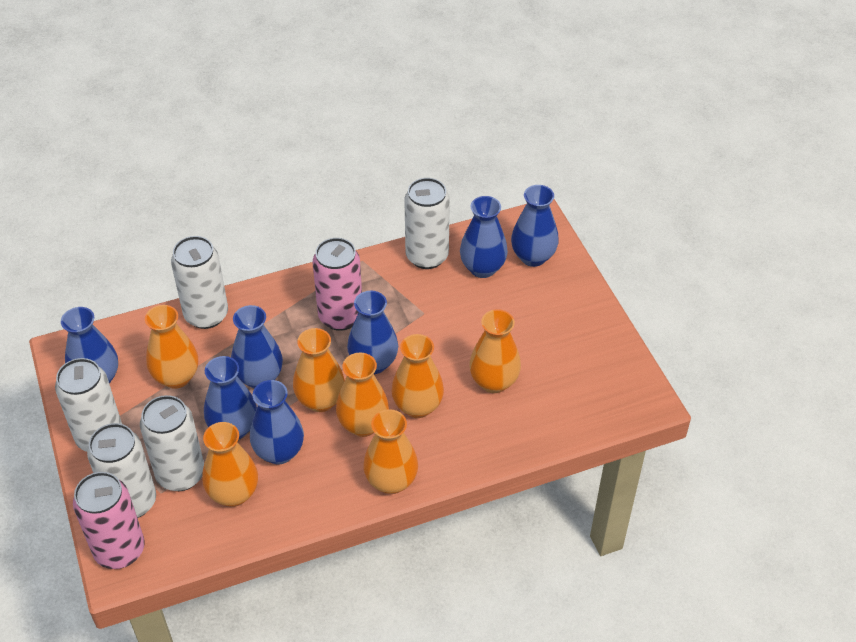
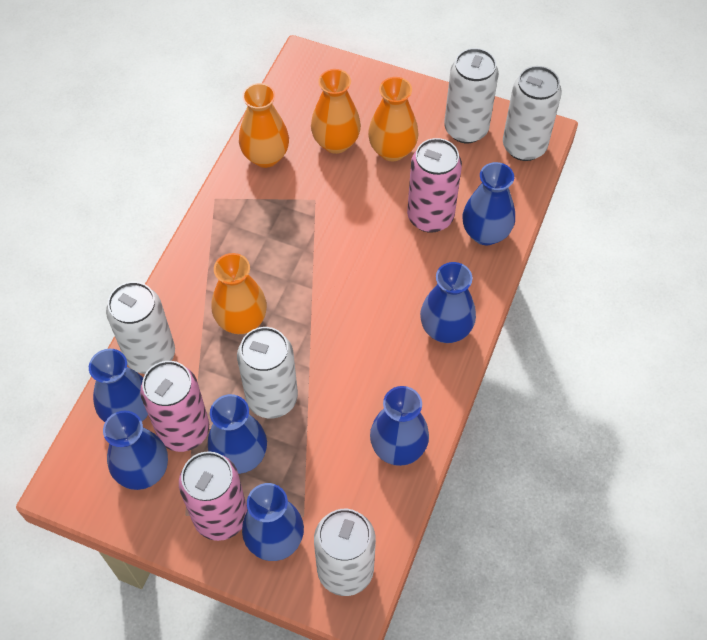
orange vase: 7 -> 4
pink can: 2 -> 3

